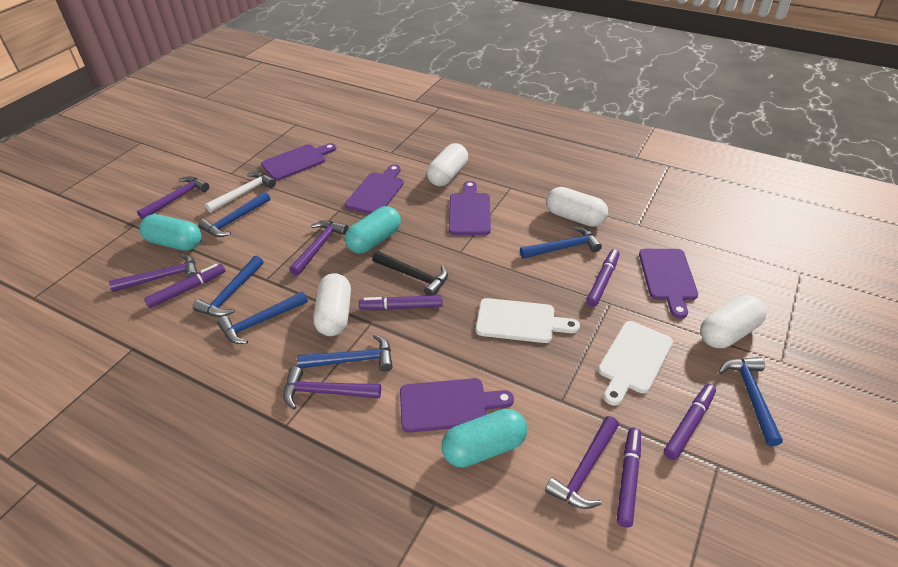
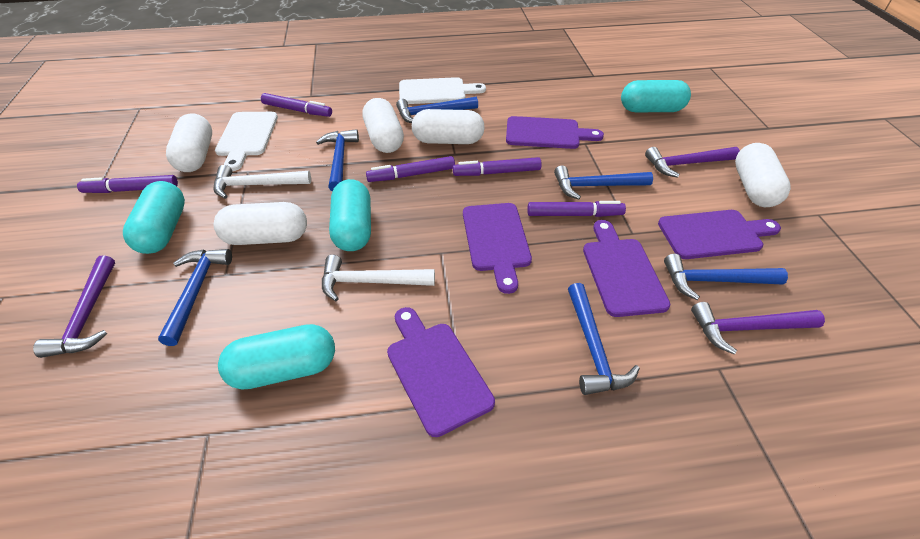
black hammer: 1 -> 0
purple hammer: 5 -> 3
turquoise capsule: 3 -> 4
white capsule: 4 -> 5
white hammer: 1 -> 2

